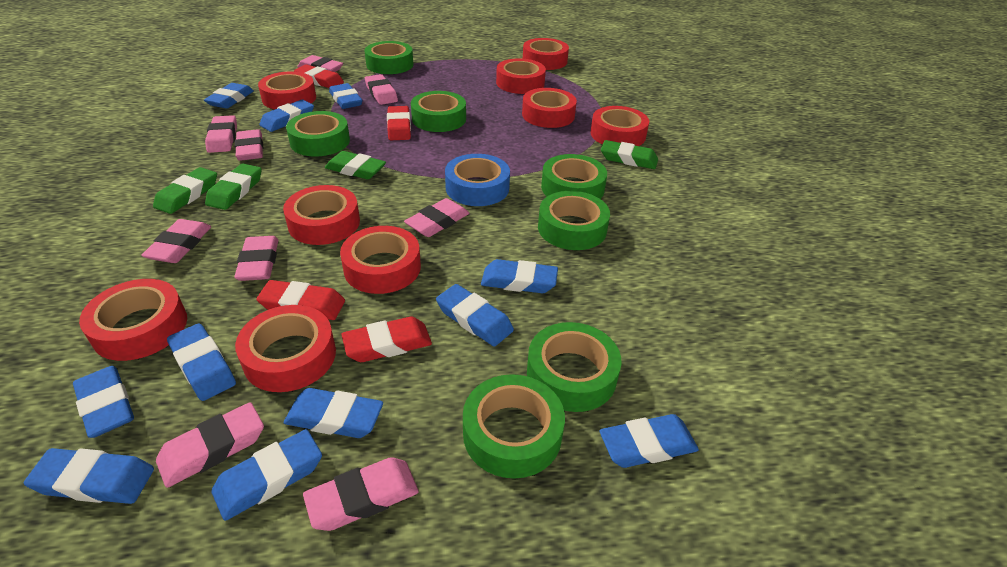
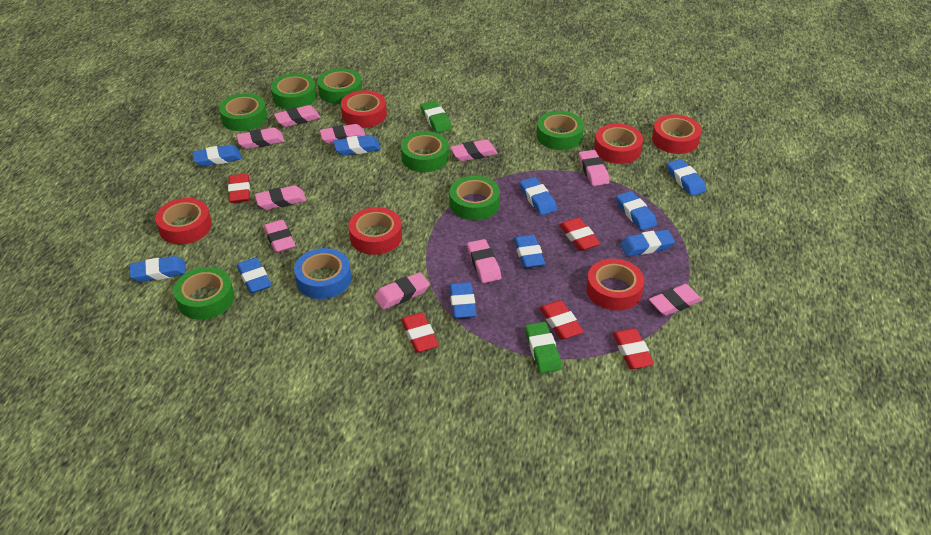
blue eraser: 11 -> 10
green eraser: 4 -> 2
pink eraser: 9 -> 10
red eraser: 4 -> 5
red tape: 9 -> 6

